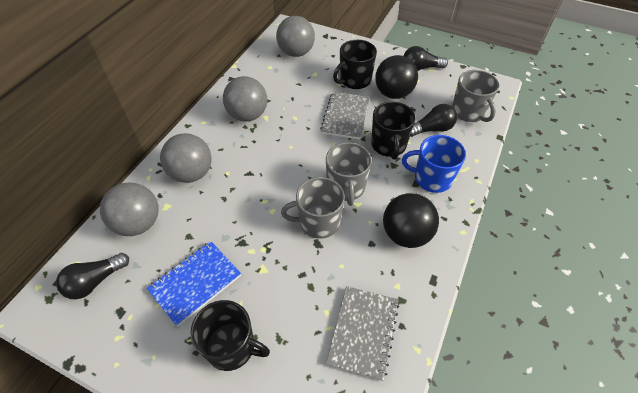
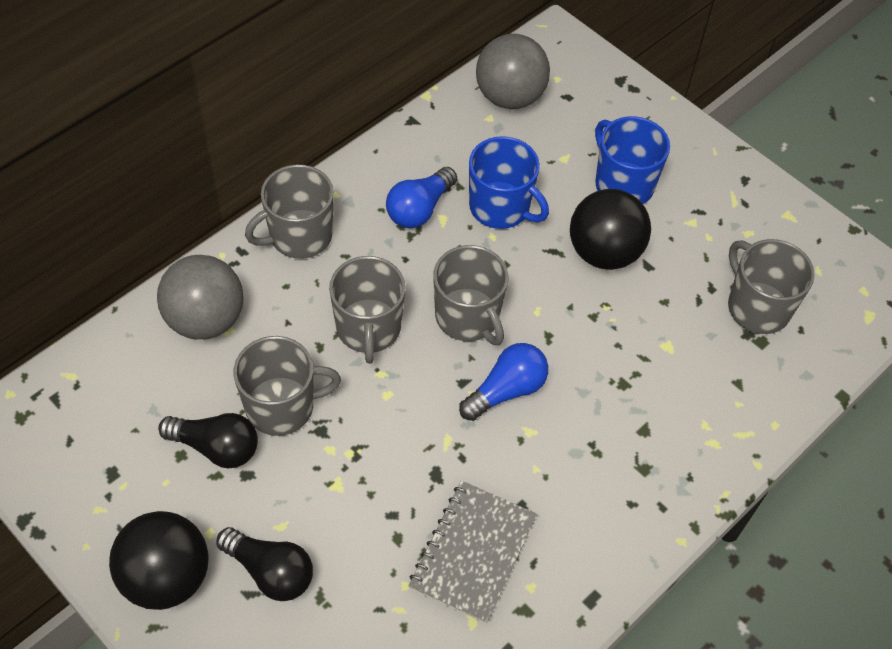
black light bulb: 3 -> 2
black mug: 3 -> 0
blue light bulb: 0 -> 2
blue mug: 1 -> 2
blue notebook: 1 -> 0
grey ball: 4 -> 2
grey mug: 3 -> 5
grey notebook: 2 -> 1

